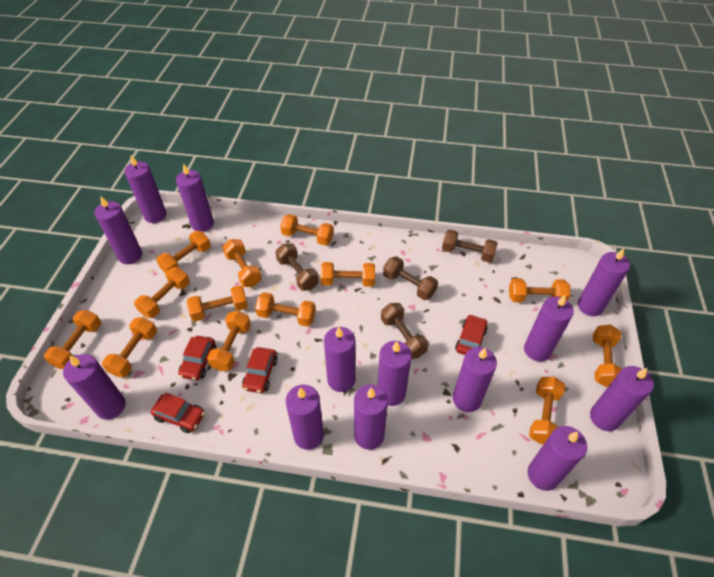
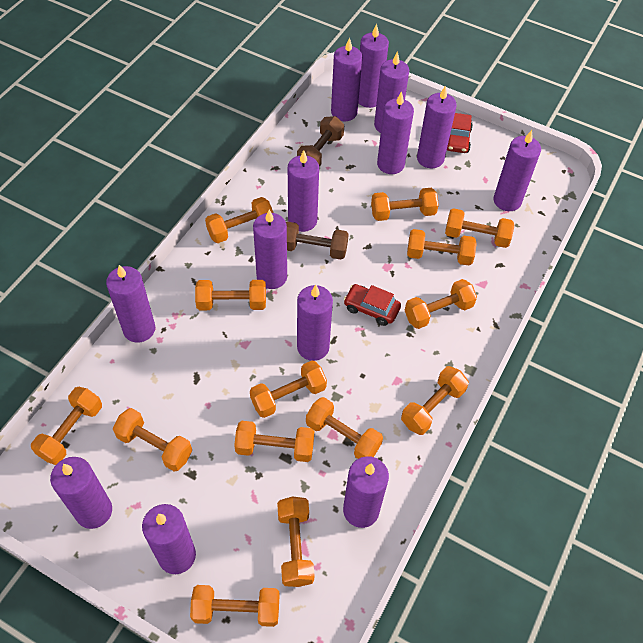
brown dumbbell: 4 -> 2
orange dumbbell: 13 -> 14
red car: 4 -> 2

